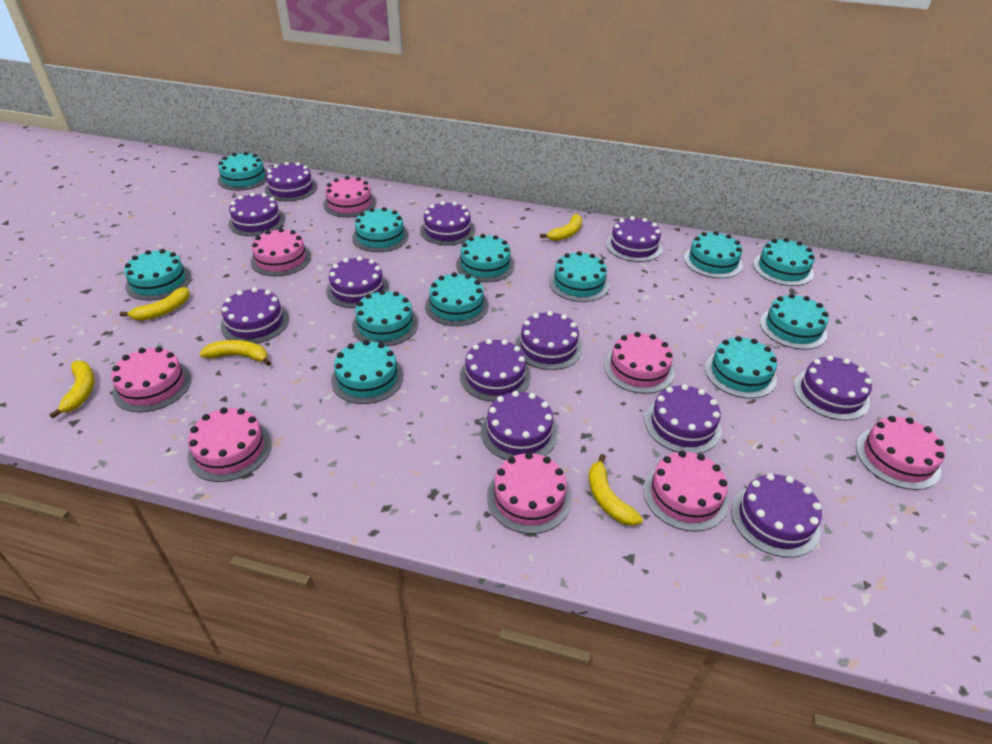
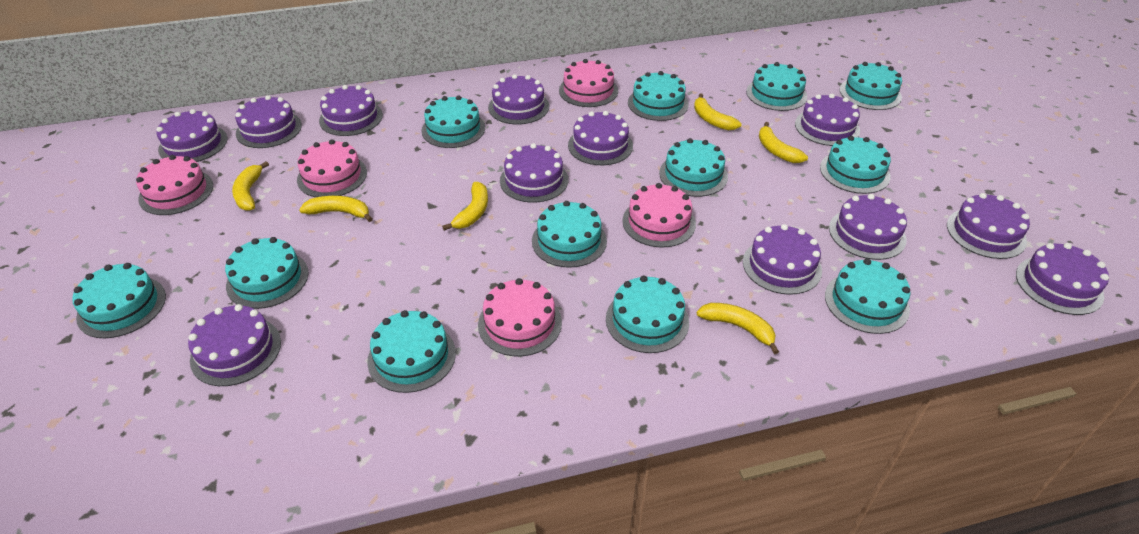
pink cake: 8 -> 5
yellow banana: 5 -> 6

